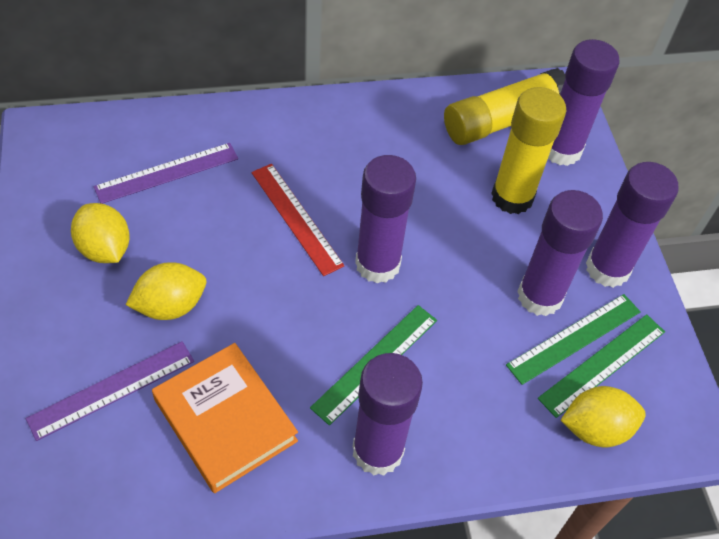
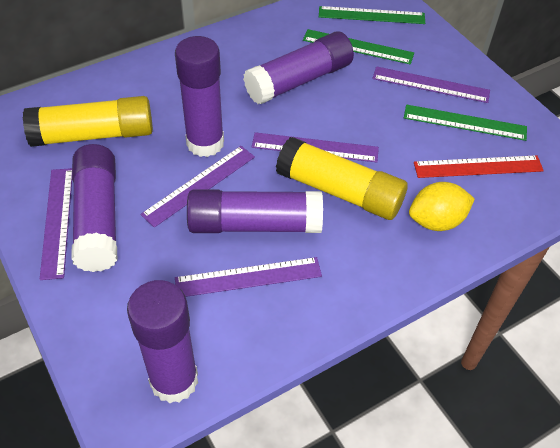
orange book: 1 -> 0
purple ruler: 2 -> 5
yellow lemon: 3 -> 1

